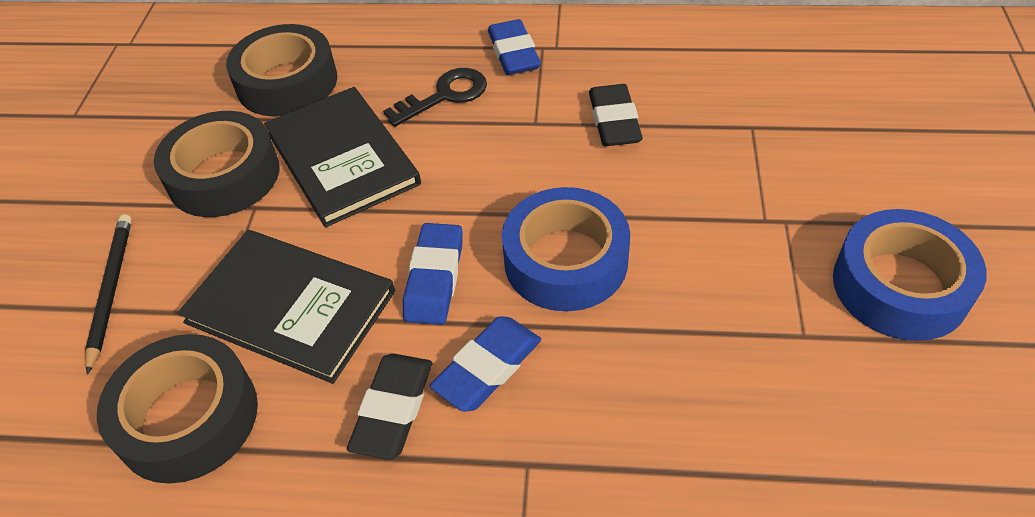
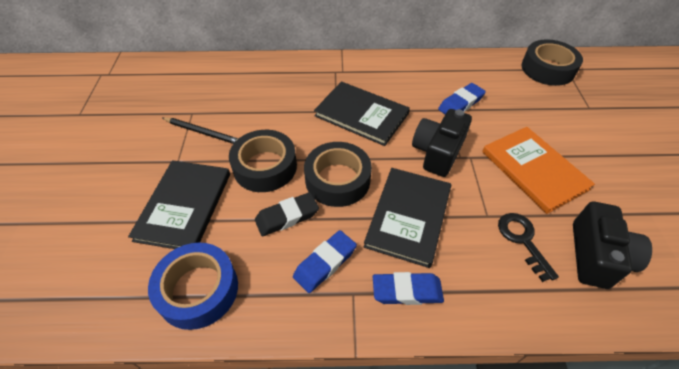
black book: 2 -> 3
black camera: 0 -> 2
black eraser: 2 -> 1
blue tape: 2 -> 1
orange book: 0 -> 1

